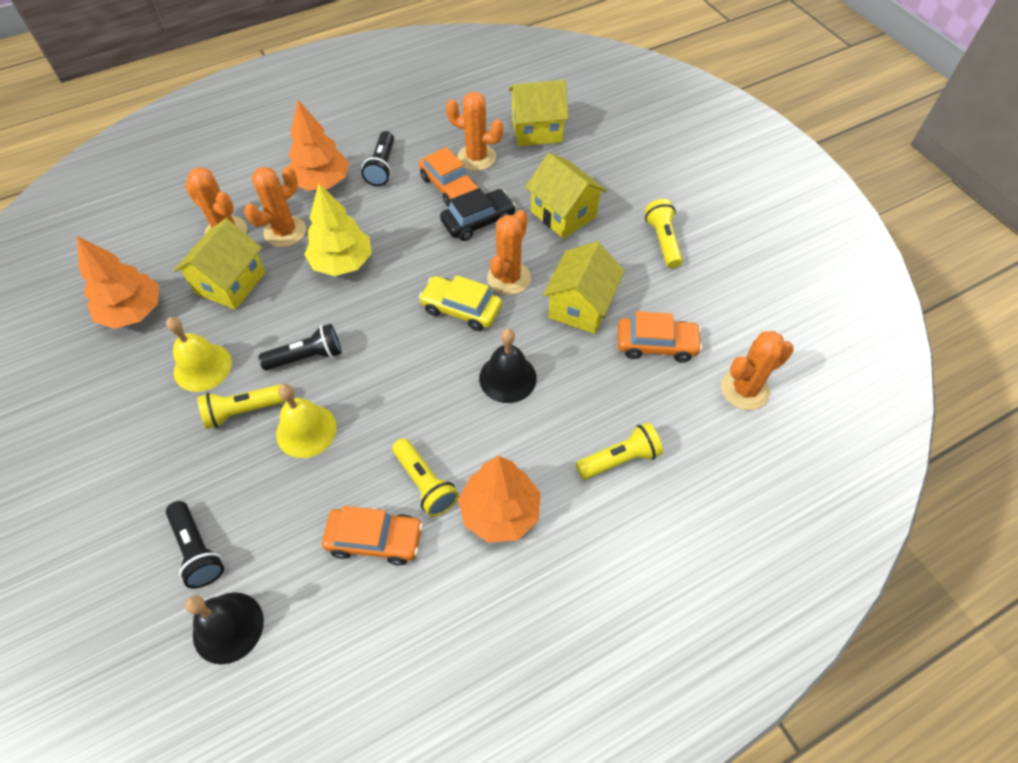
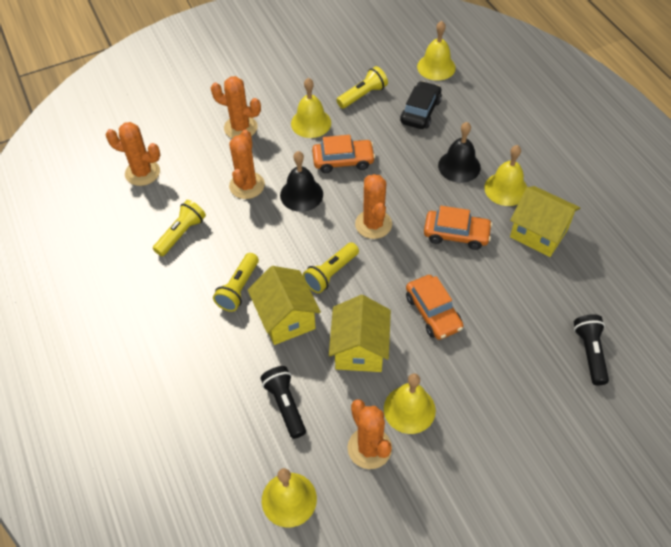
black flashlight: 3 -> 2
orange tree: 3 -> 0
yellow bell: 2 -> 5
yellow car: 1 -> 0
yellow house: 4 -> 3
yellow tree: 1 -> 0

